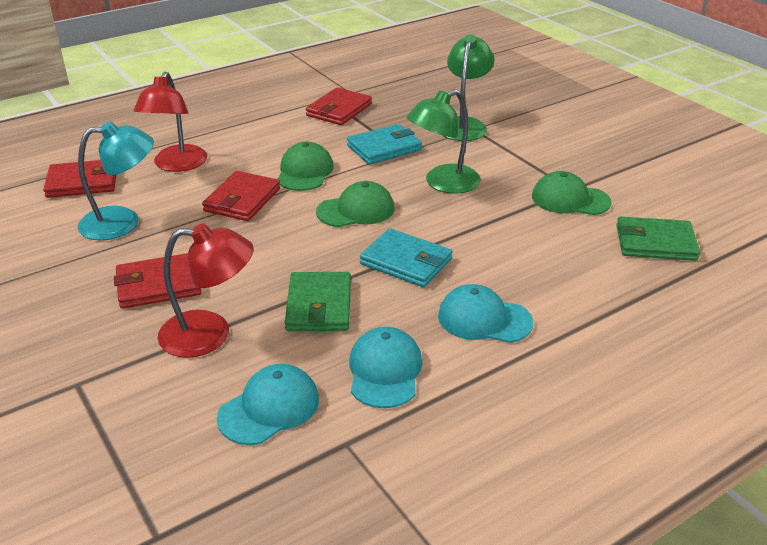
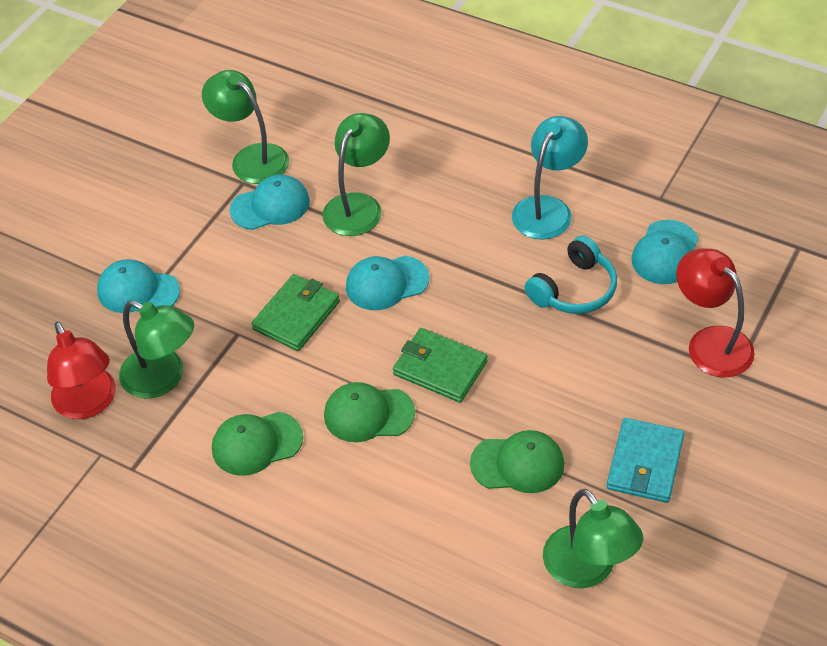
green lamp: 2 -> 4
red wallet: 4 -> 0
turquoise cap: 3 -> 4
turquoise headphones: 0 -> 1
turquoise wallet: 2 -> 1

